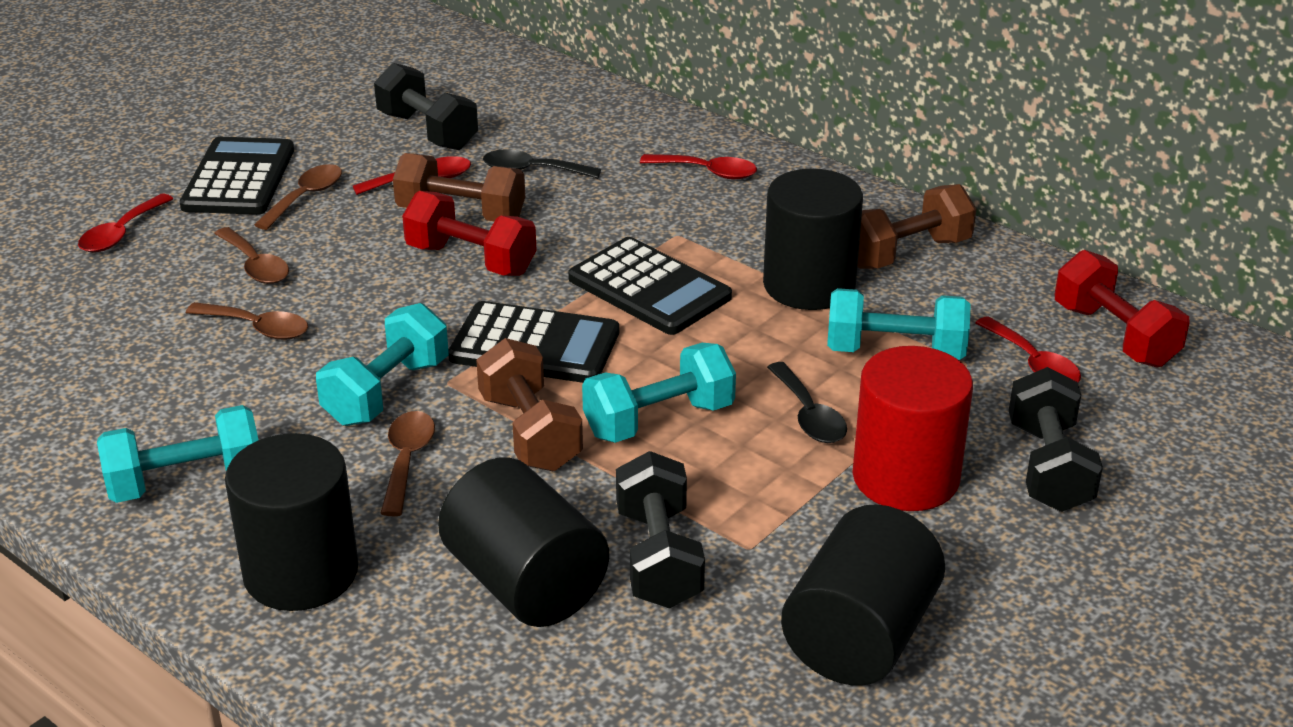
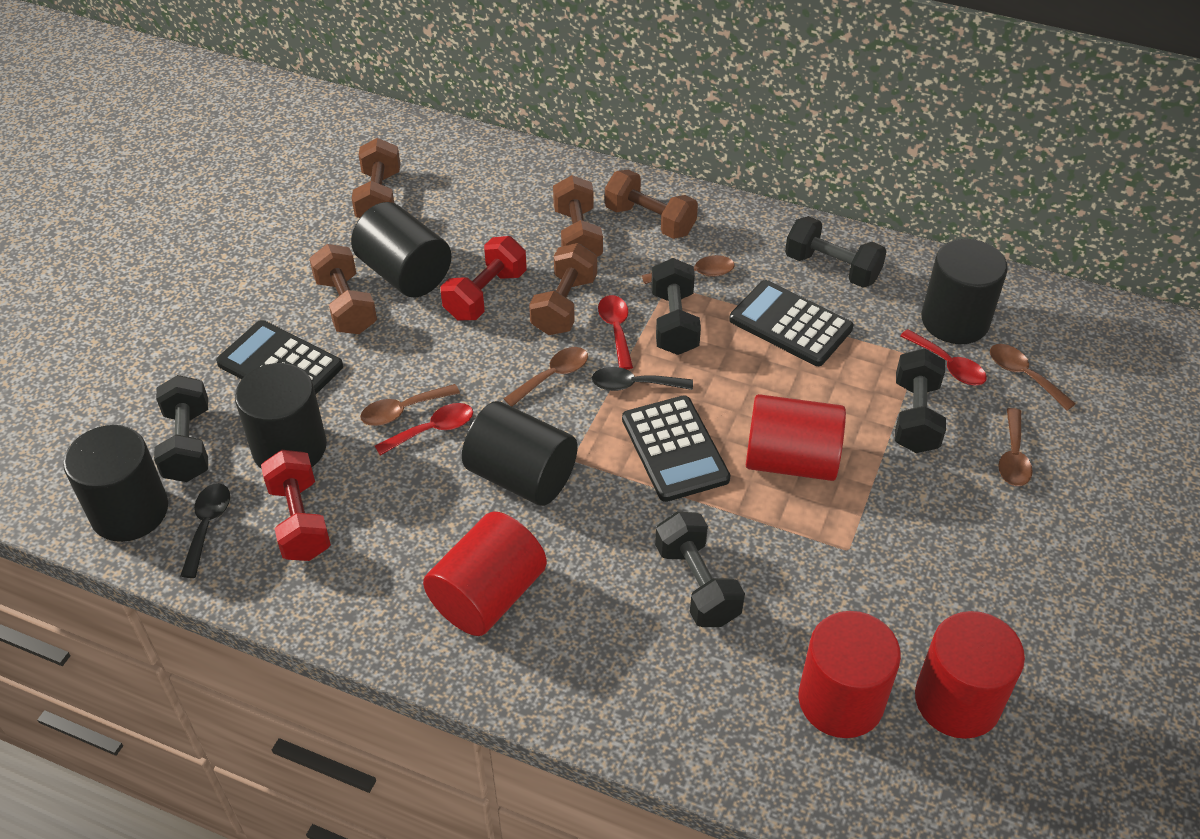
black cylinder: 4 -> 5
black dumbbell: 3 -> 5
brown dumbbell: 3 -> 5
brown spoon: 4 -> 5
red cylinder: 1 -> 4
red spoon: 4 -> 3
turquoise dumbbell: 4 -> 0

